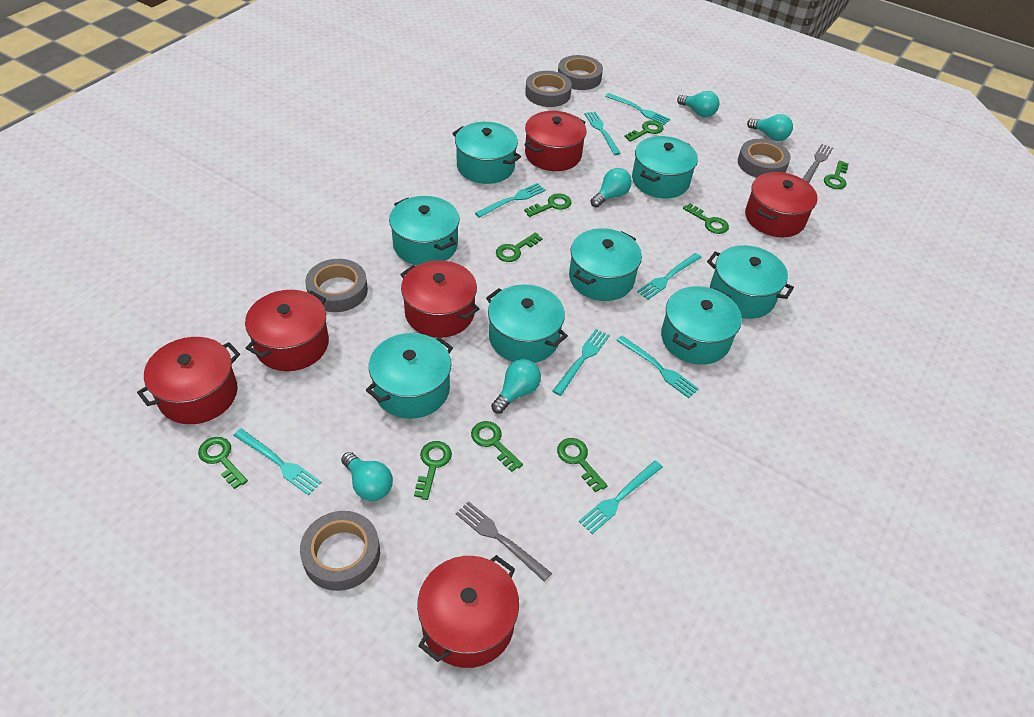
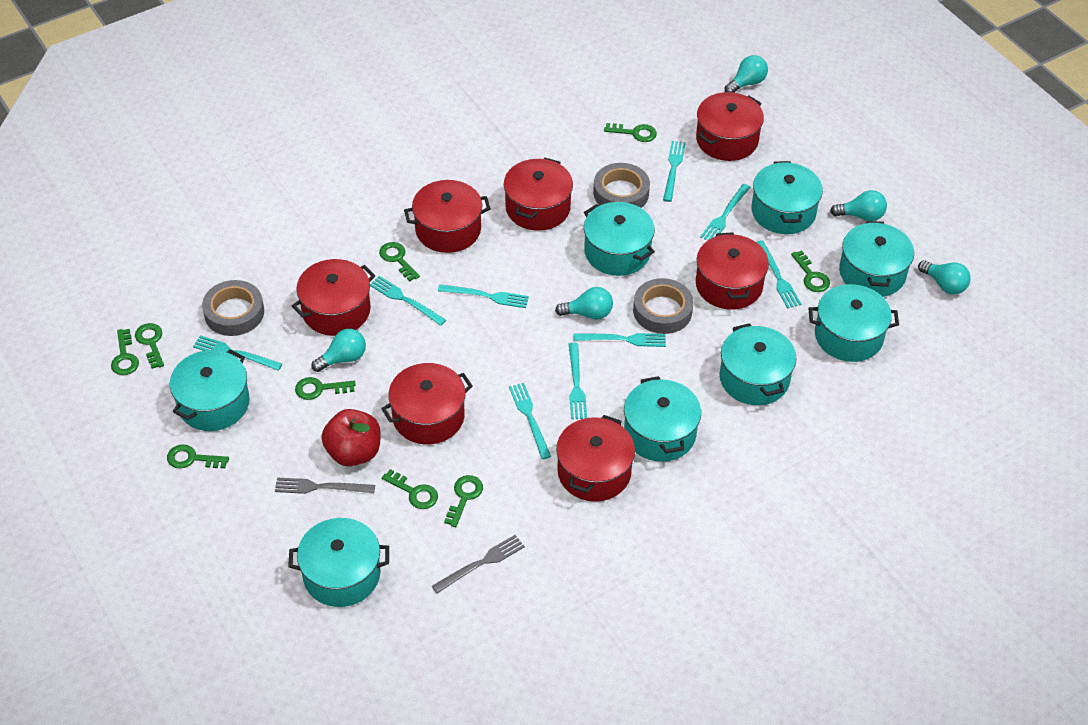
grey tape: 5 -> 3
red apple: 0 -> 1
red pot: 6 -> 7
turquoise fork: 8 -> 9

